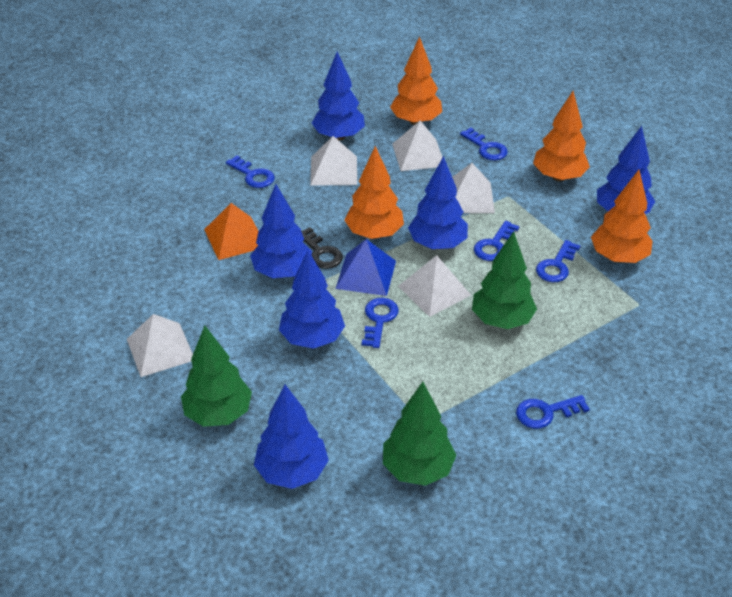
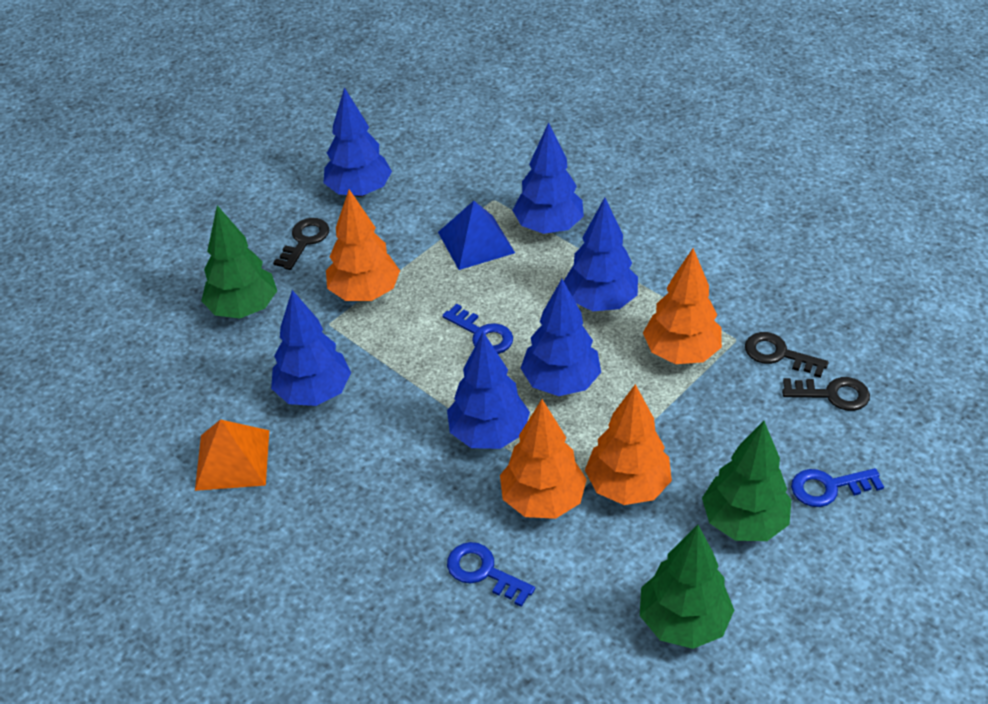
black key: 1 -> 3
blue key: 6 -> 3
white pyramid: 5 -> 0

